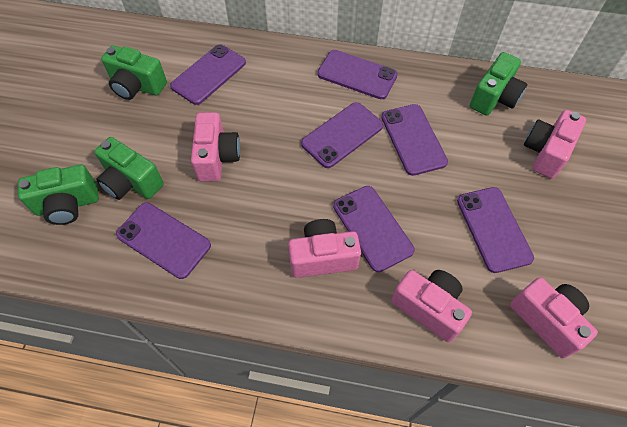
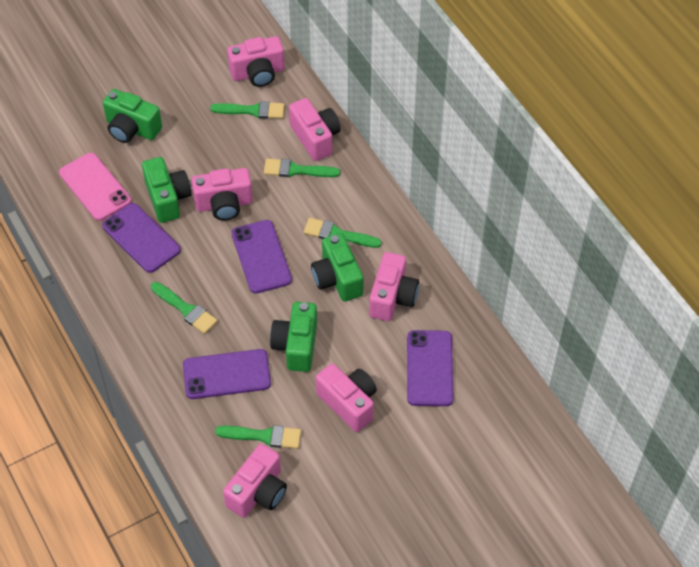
green brush: 0 -> 5
pink camera: 5 -> 6
pink phone: 0 -> 1
purple phone: 7 -> 4

